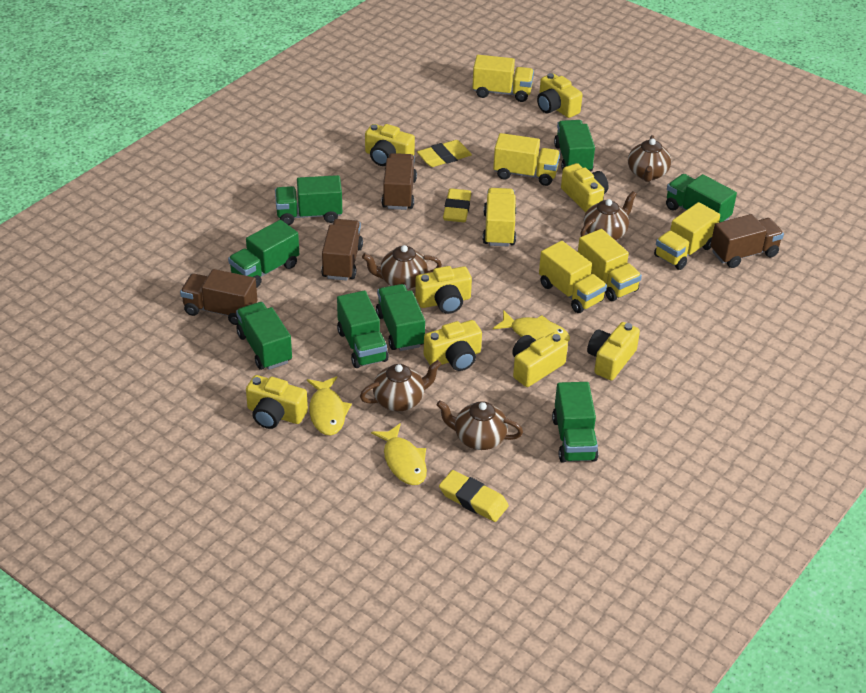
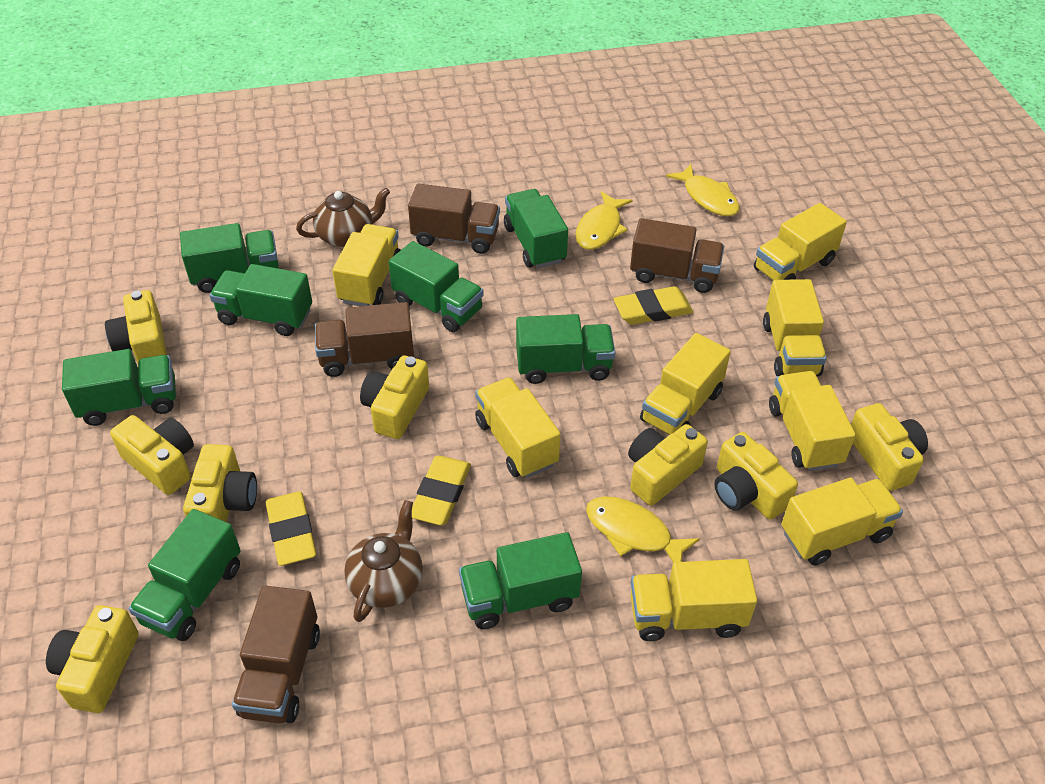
brown teapot: 5 -> 2
yellow truck: 6 -> 8

